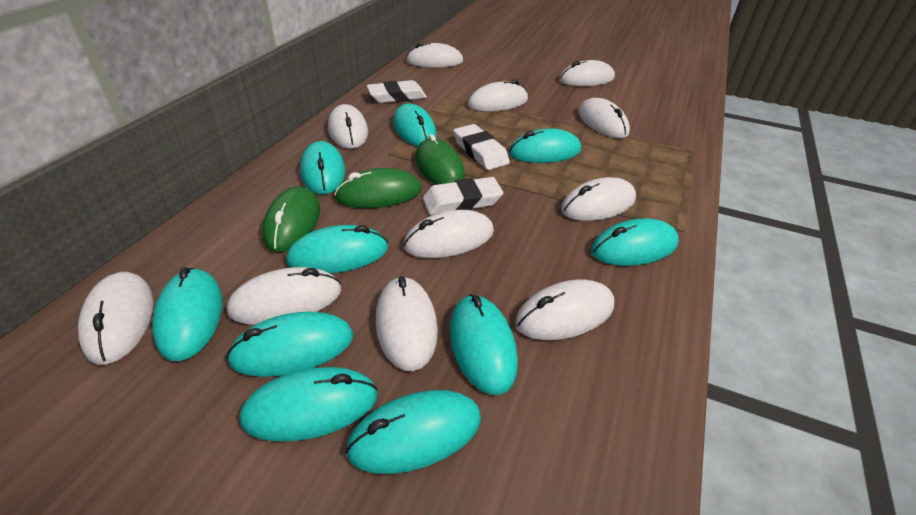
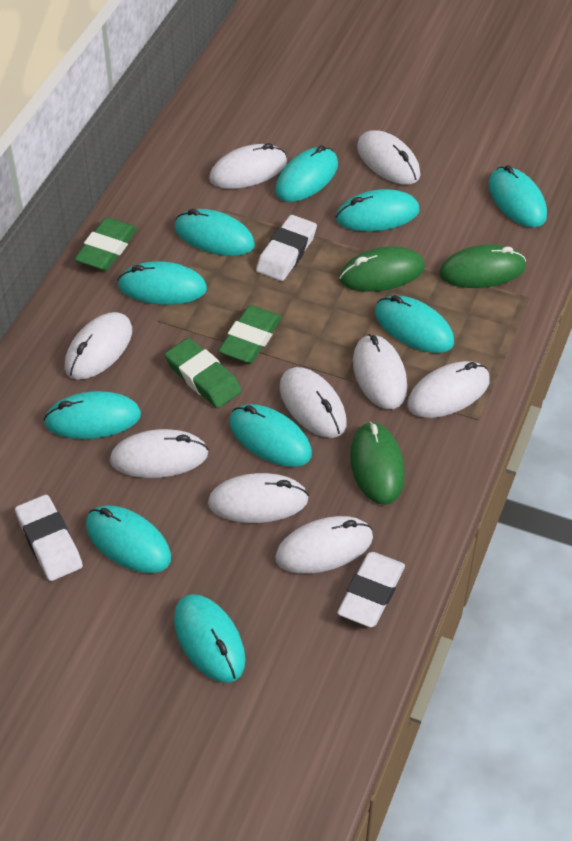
green eraser: 0 -> 3
white mouse: 11 -> 9

